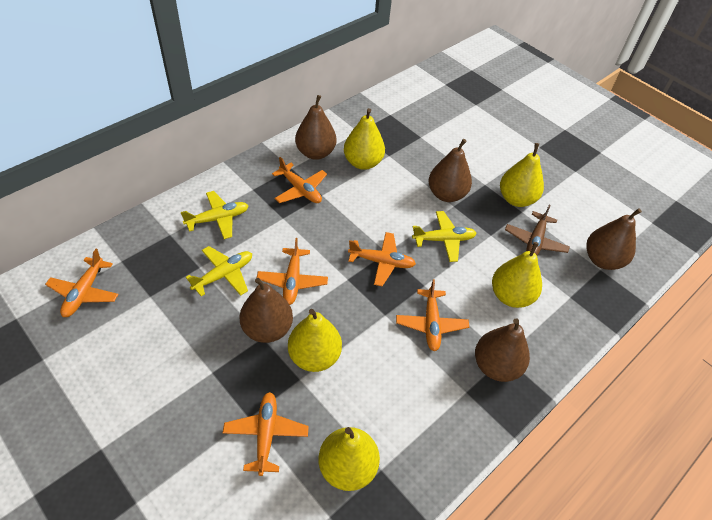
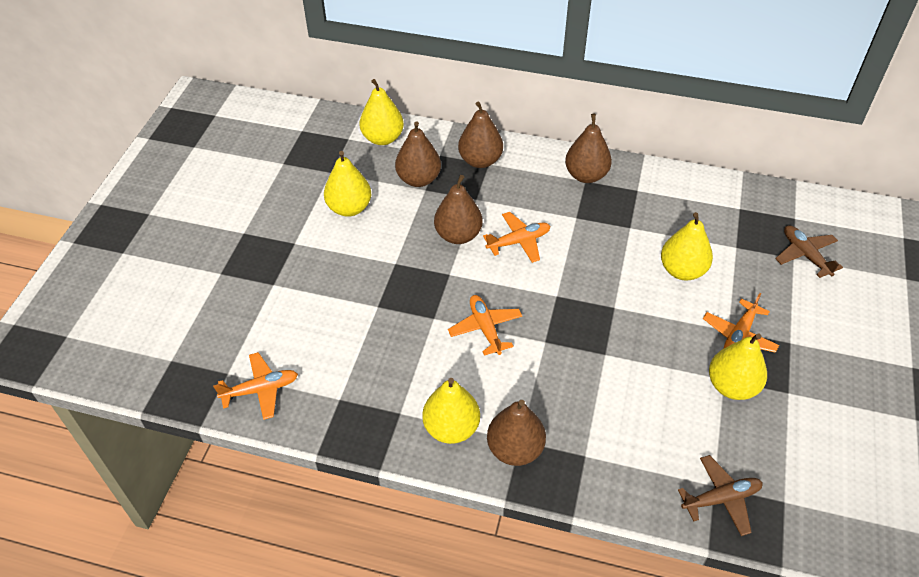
brown plane: 1 -> 2
orange plane: 6 -> 4
yellow plane: 3 -> 0

